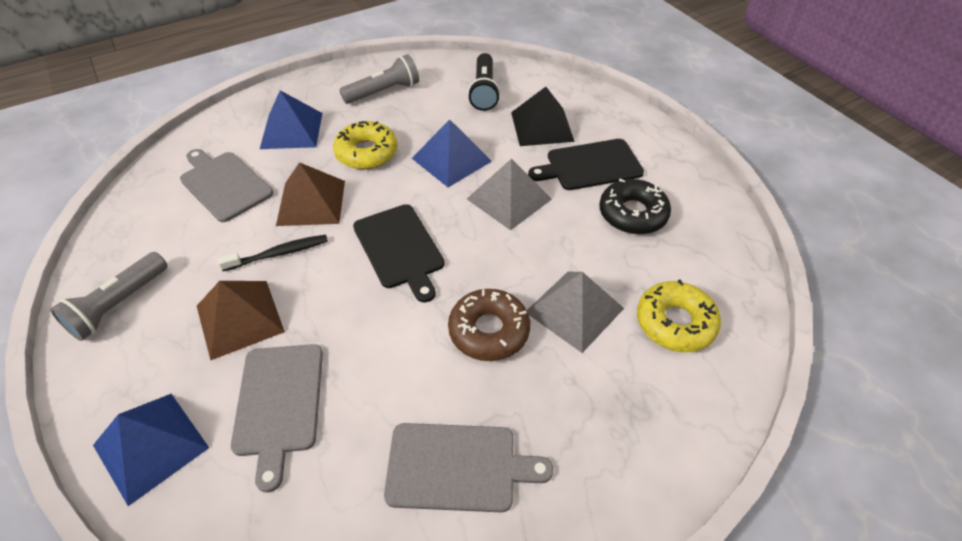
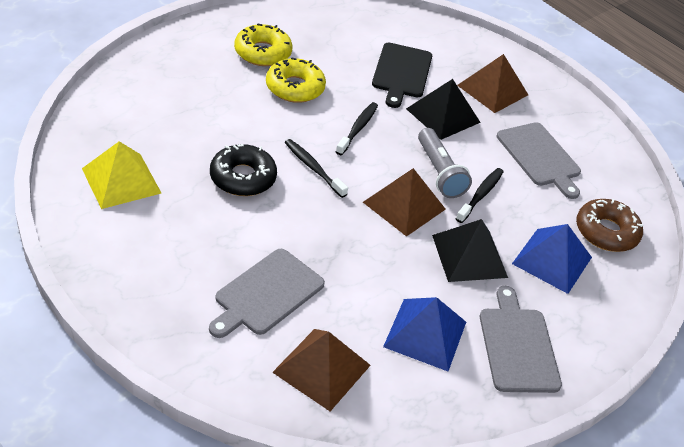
black cutting board: 2 -> 1
black flashlight: 1 -> 0
black pyramid: 1 -> 2
black toothbrush: 1 -> 3
blue pyramid: 3 -> 2
brown pyramid: 2 -> 3
grey flashlight: 2 -> 1
grey pyramid: 2 -> 0
yellow pyramid: 0 -> 1

